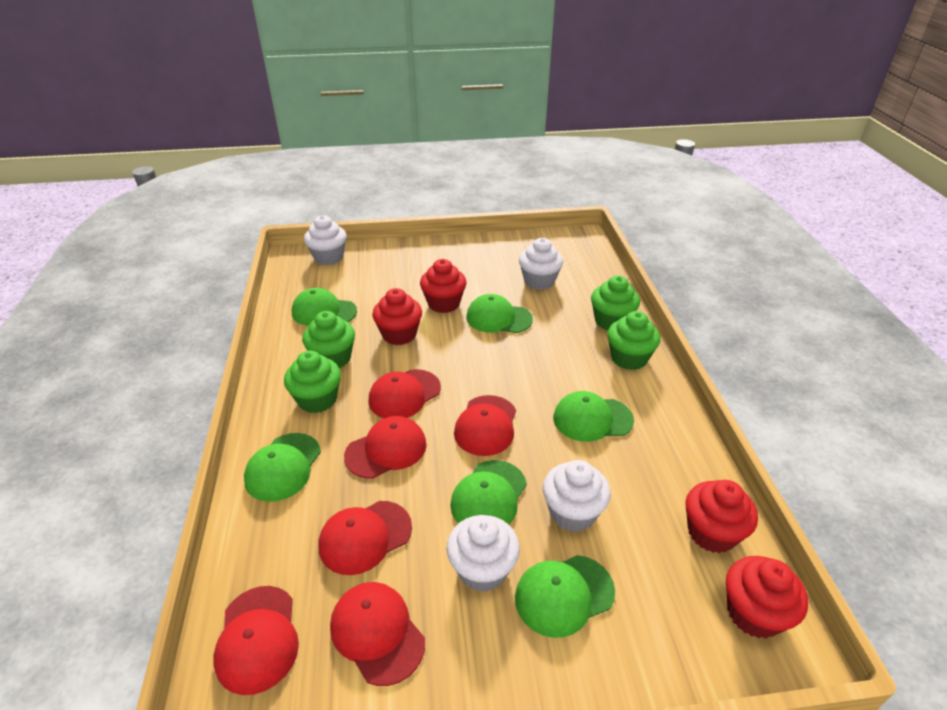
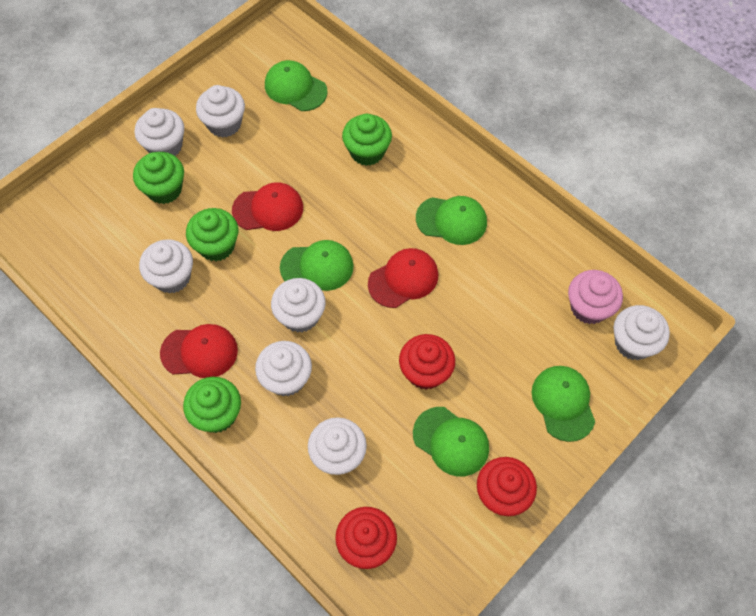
green cap: 6 -> 5
pink cupcake: 0 -> 1
red cap: 6 -> 3
red cupcake: 4 -> 3
white cupcake: 4 -> 7

